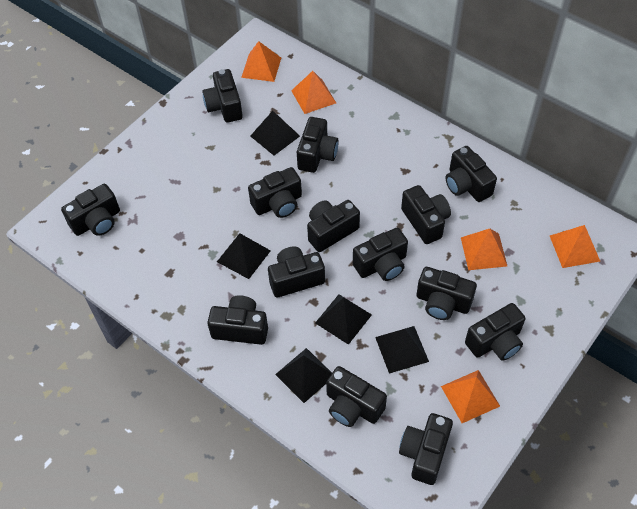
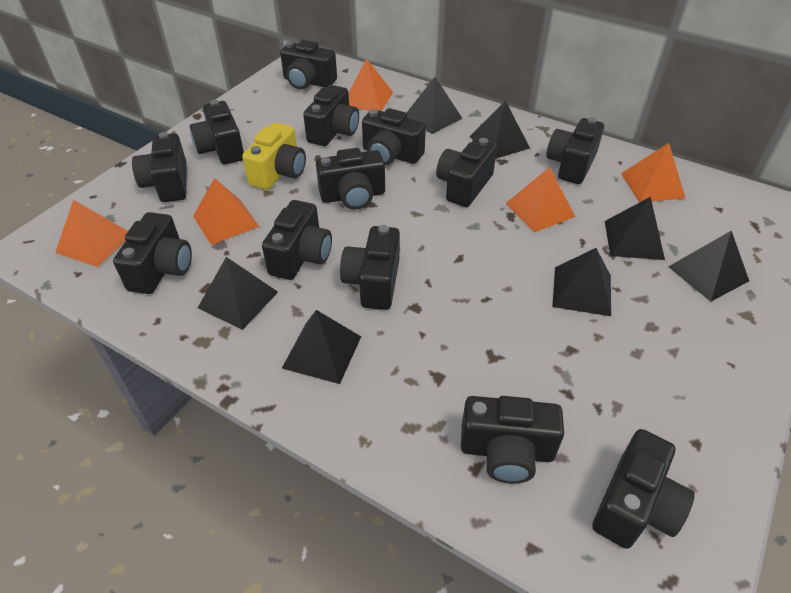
black camera: 14 -> 13
black pyramid: 5 -> 7
yellow camera: 0 -> 1

